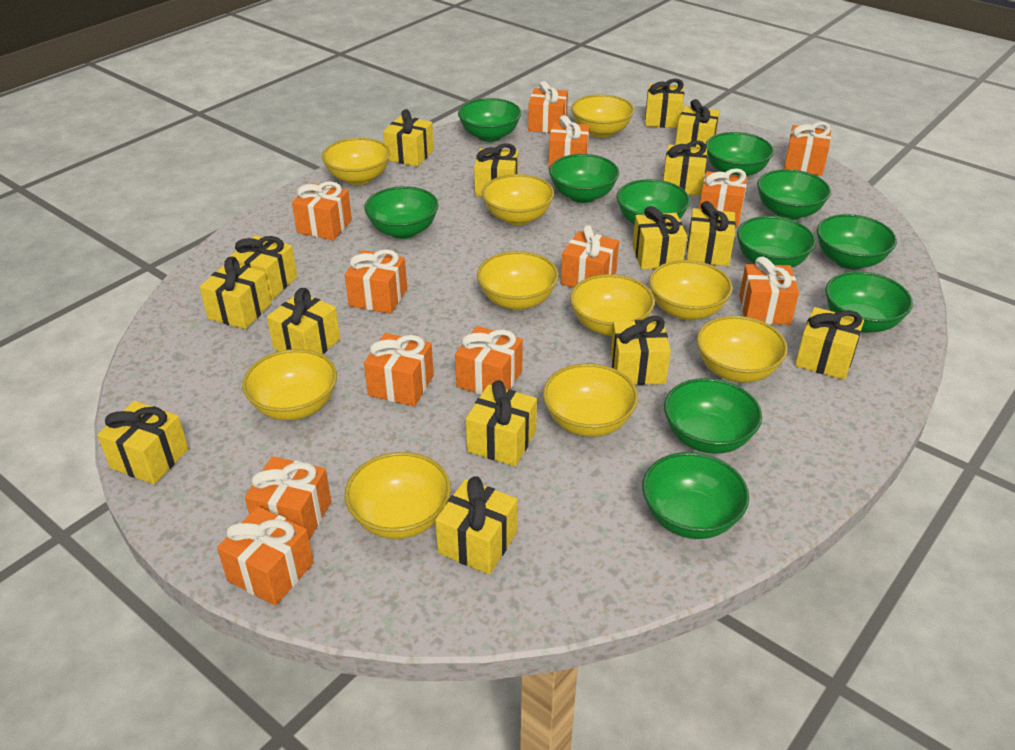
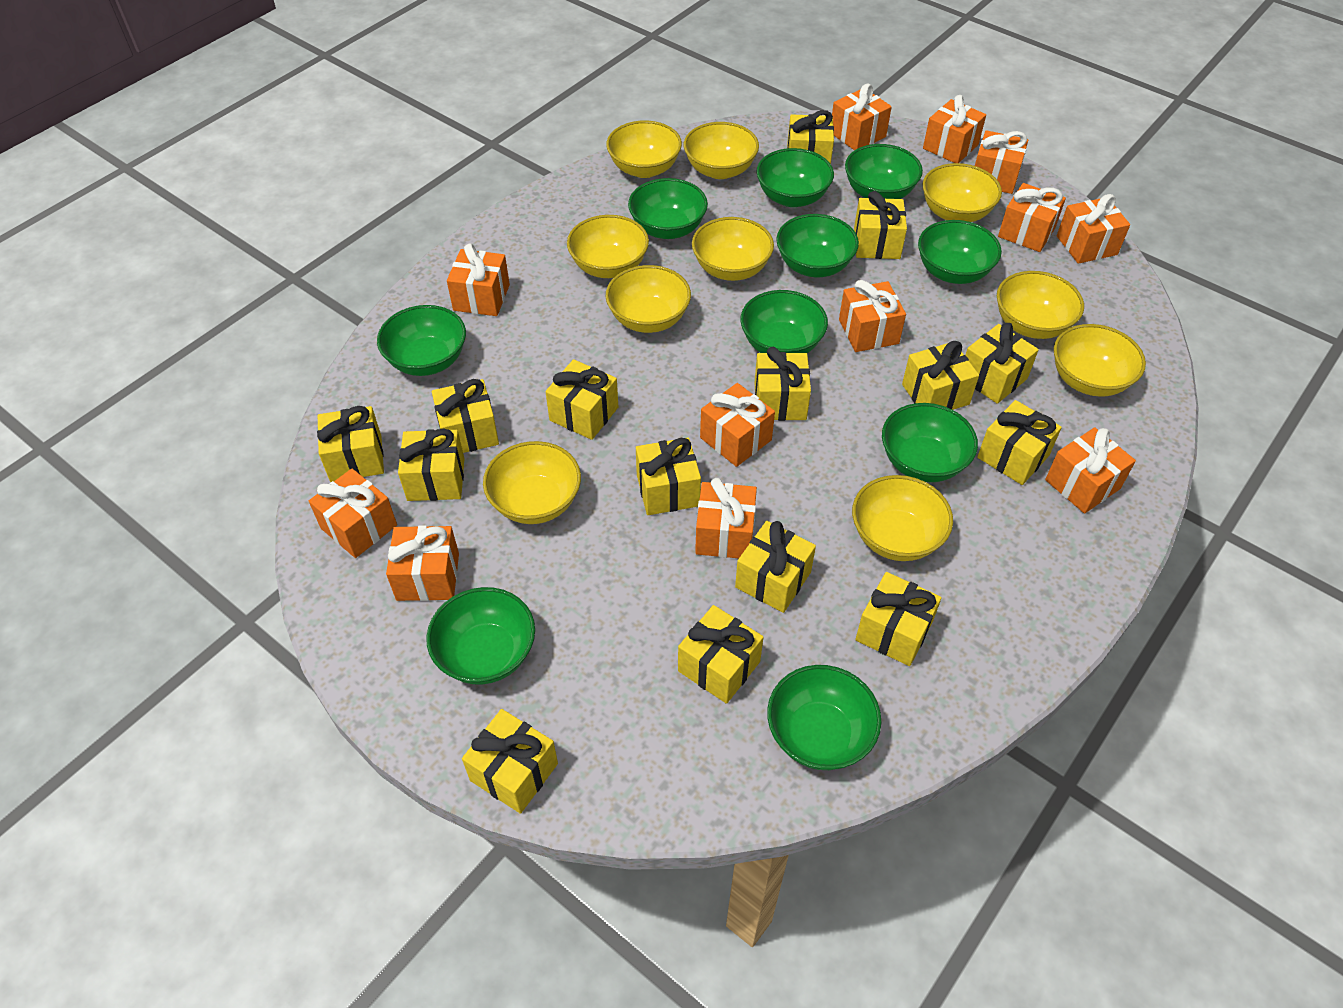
green bowl: 11 -> 10

